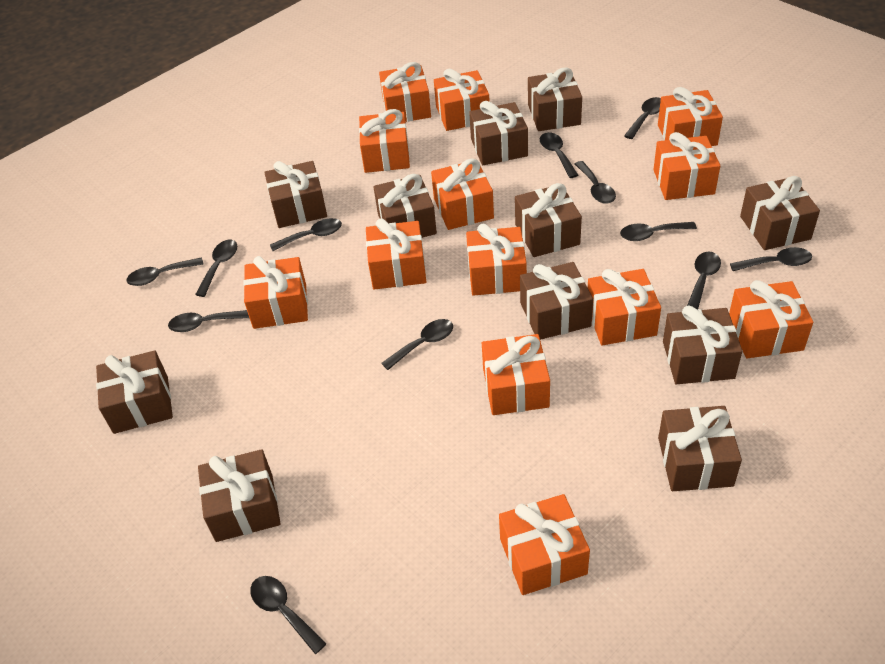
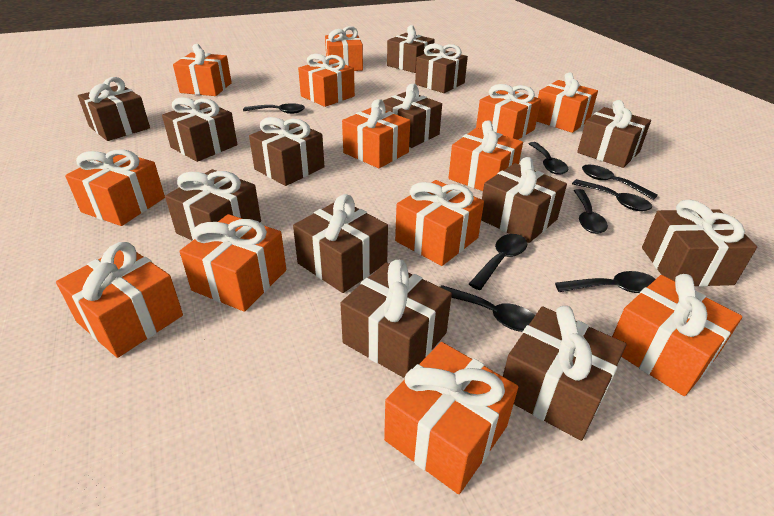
black spoon: 12 -> 8
brown gift: 11 -> 13

